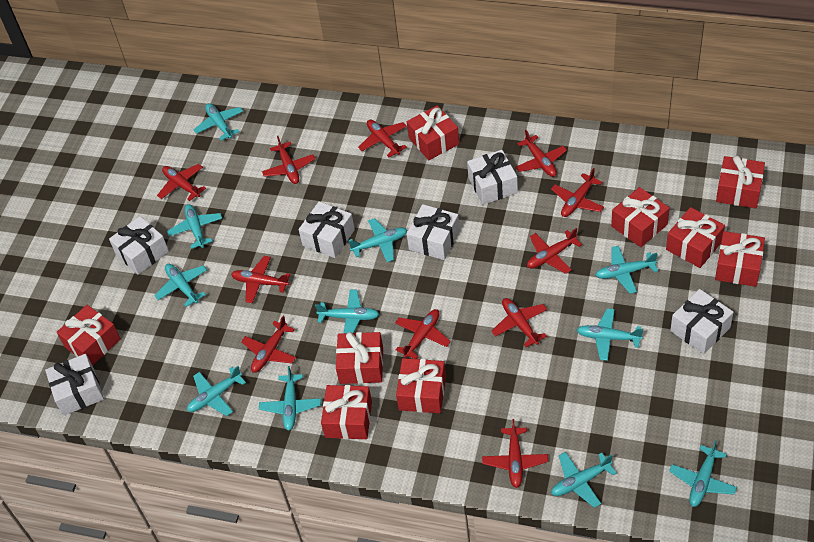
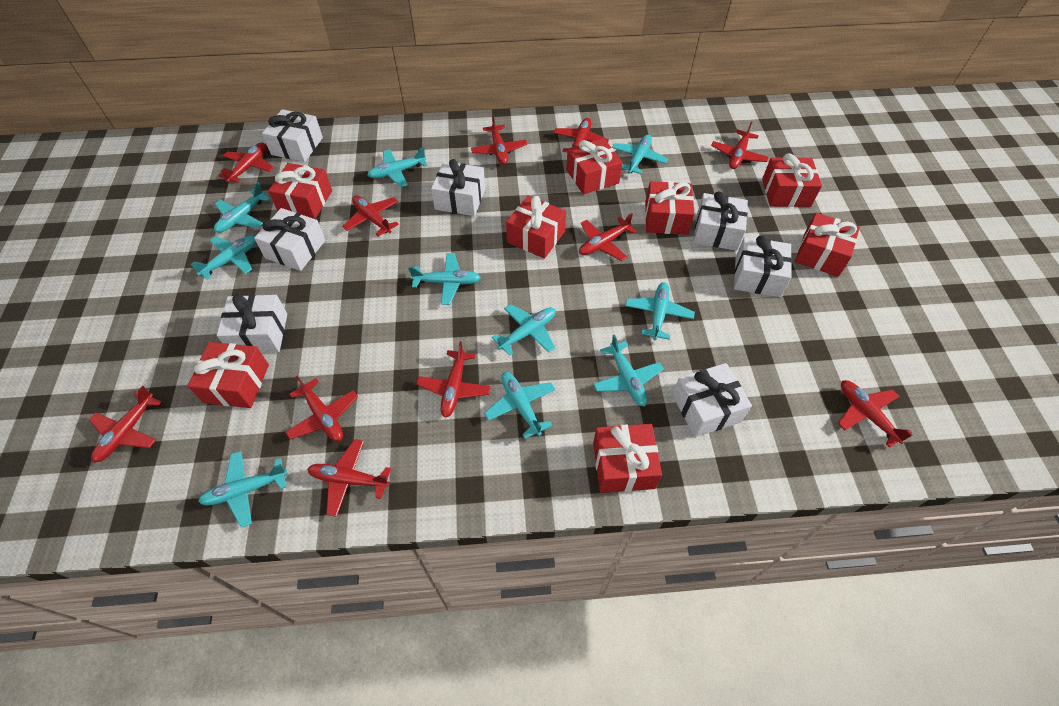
red gift: 9 -> 8
turquoise plane: 11 -> 10
white gift: 6 -> 7

